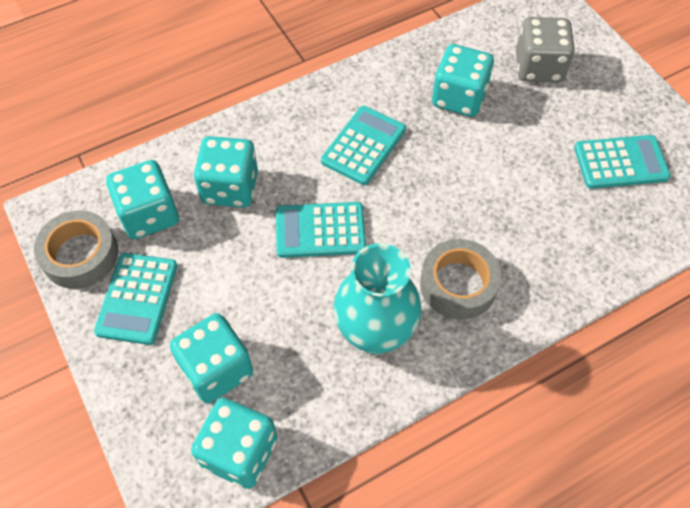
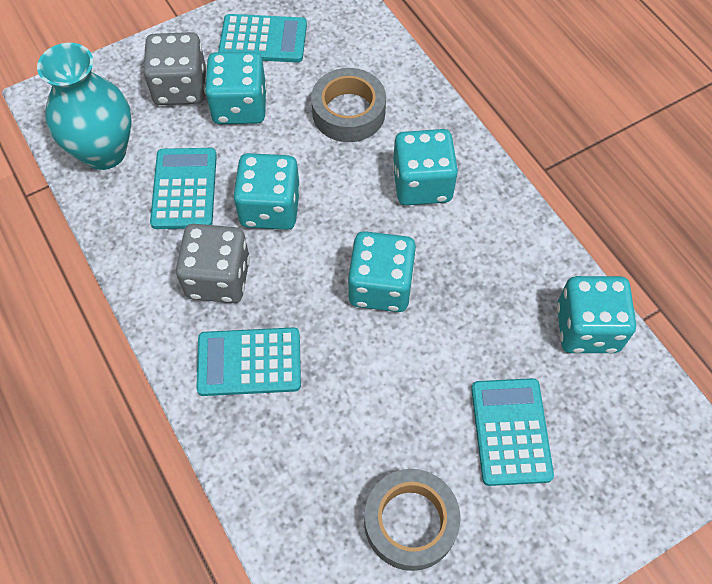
grey dice: 1 -> 2

